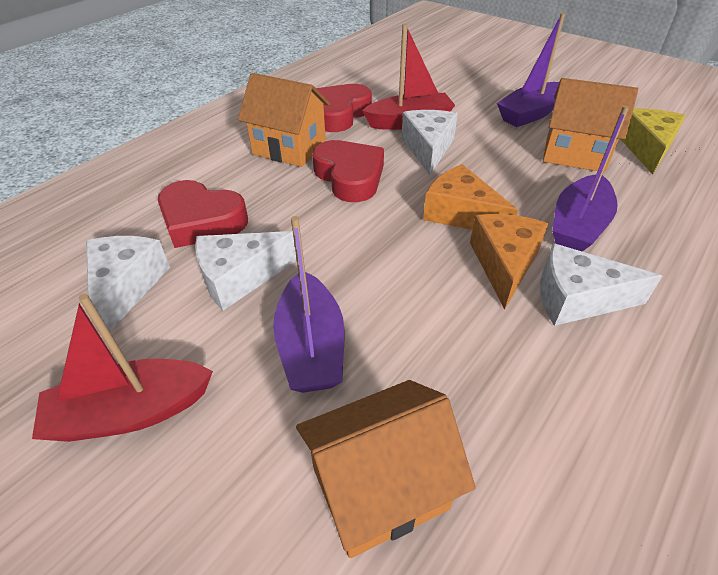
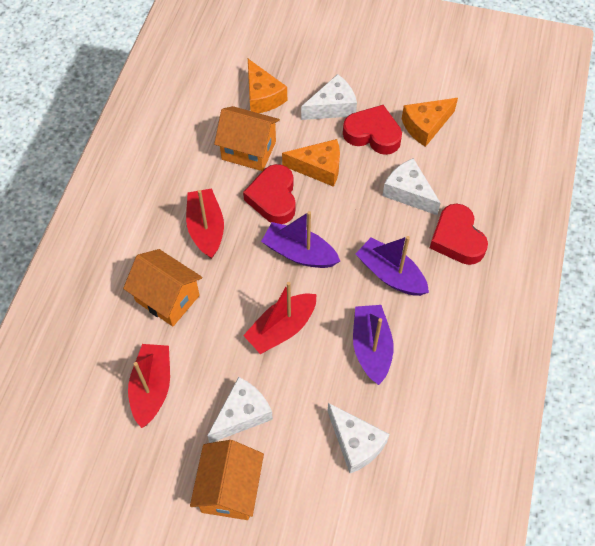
orange cheese: 2 -> 3
red boat: 2 -> 3
yellow cheese: 1 -> 0

